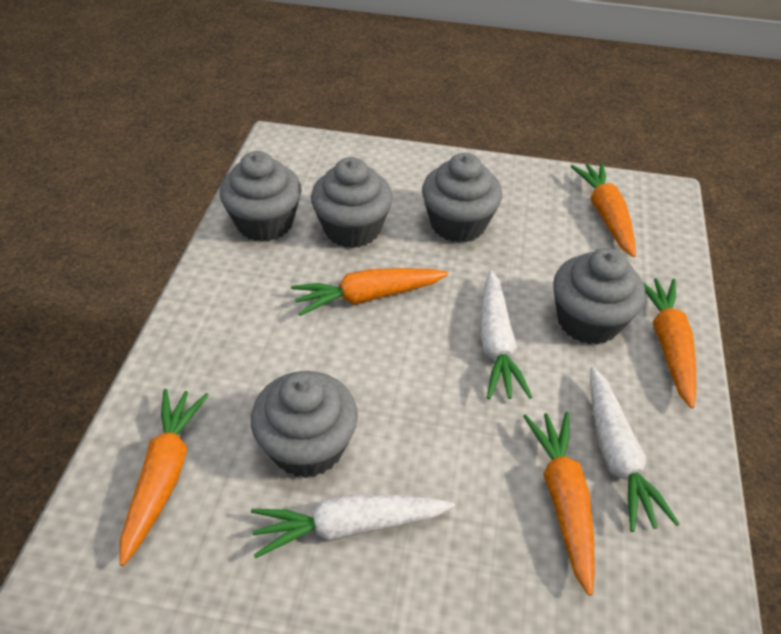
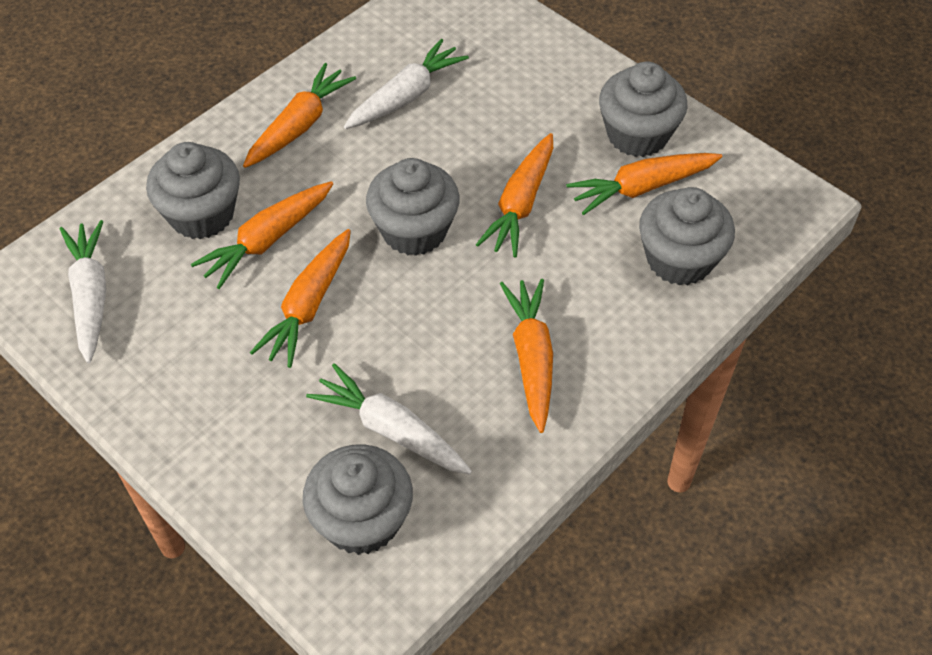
orange carrot: 5 -> 6

